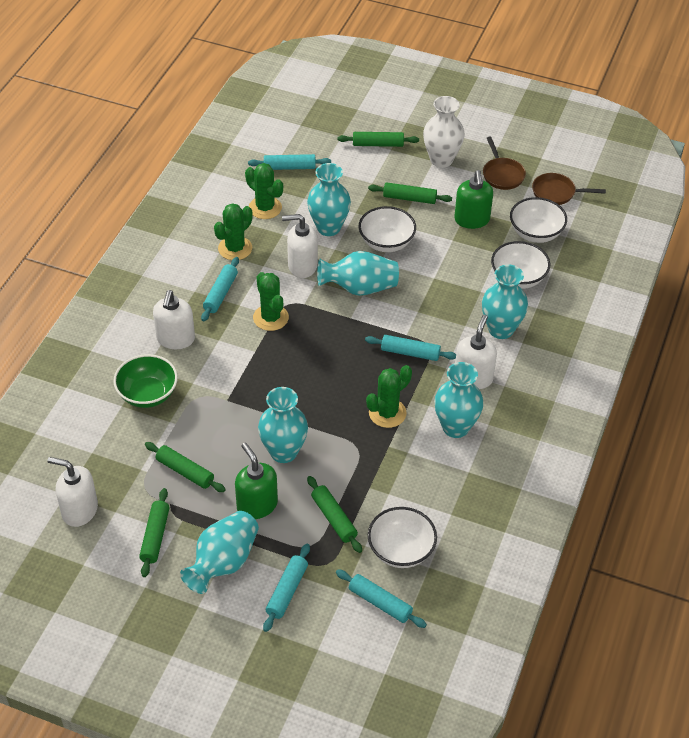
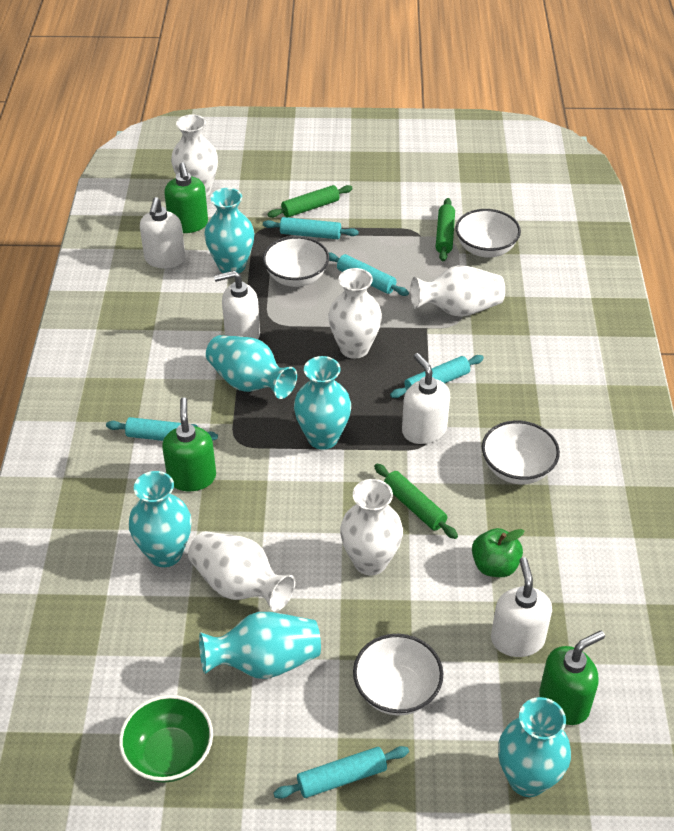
brown pan: 2 -> 0
green apple: 0 -> 1
green cactus: 4 -> 0
green rolling pin: 5 -> 3
green soap dispenser: 2 -> 3
white vase: 1 -> 5

